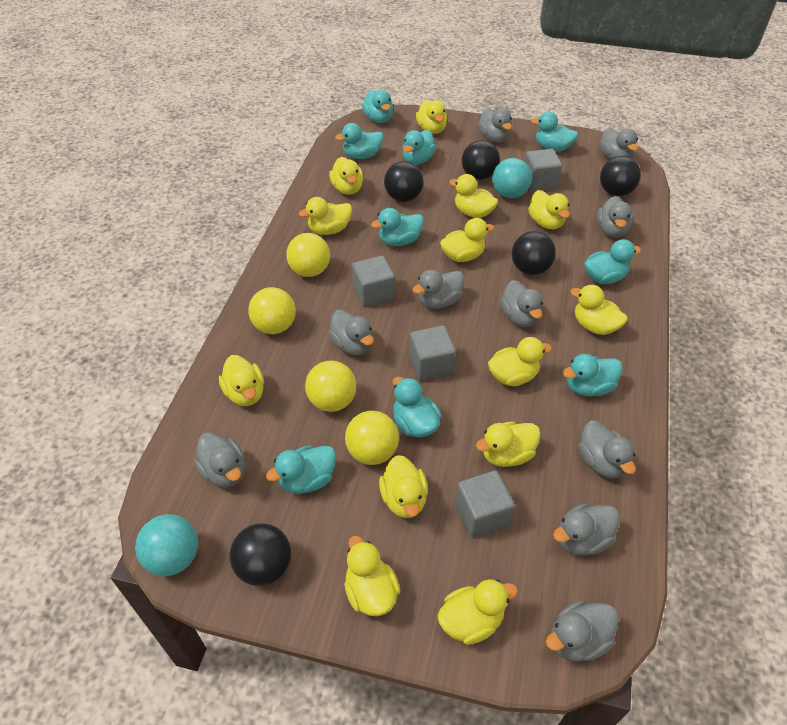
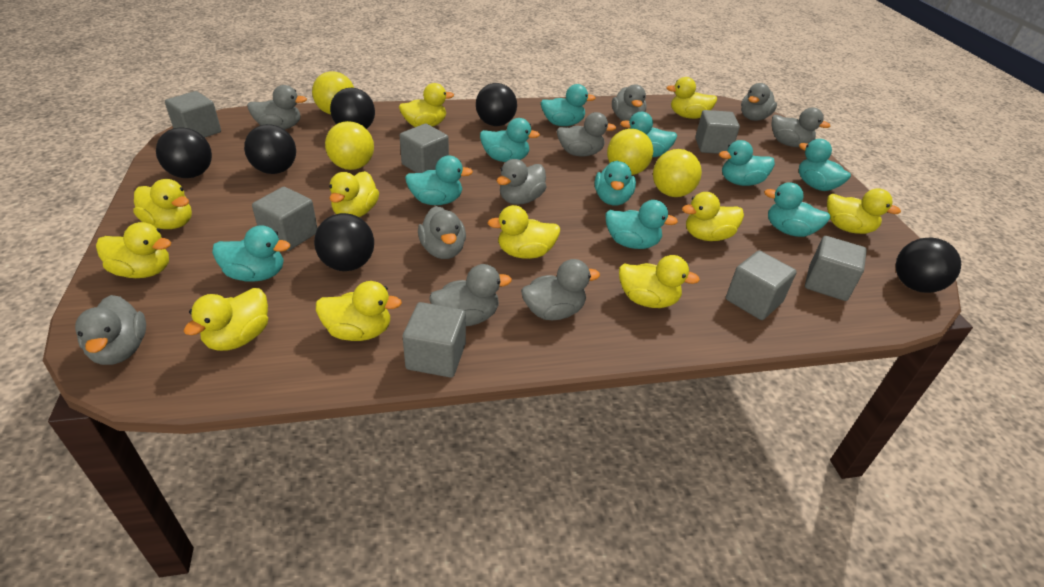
black ball: 5 -> 6
grey cube: 4 -> 7
turquoise ball: 2 -> 0
turquoise duck: 9 -> 10
yellow duck: 13 -> 11

